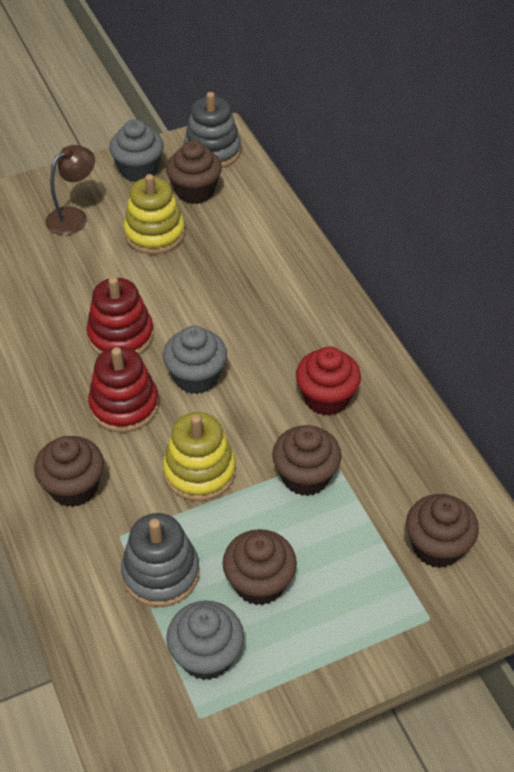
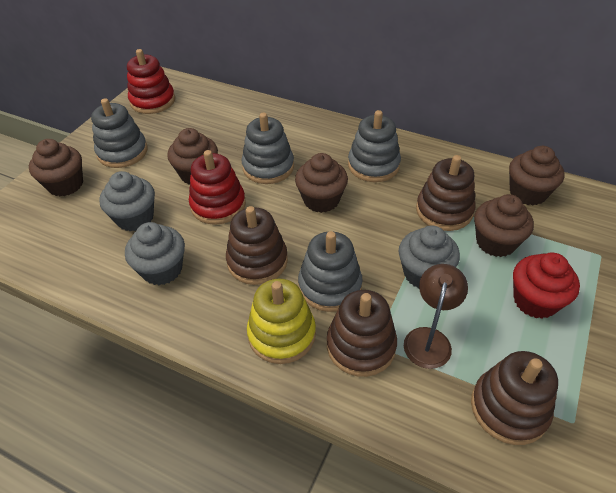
brown stacking toy: 0 -> 4
grey stacking toy: 2 -> 4
yellow stacking toy: 2 -> 1

